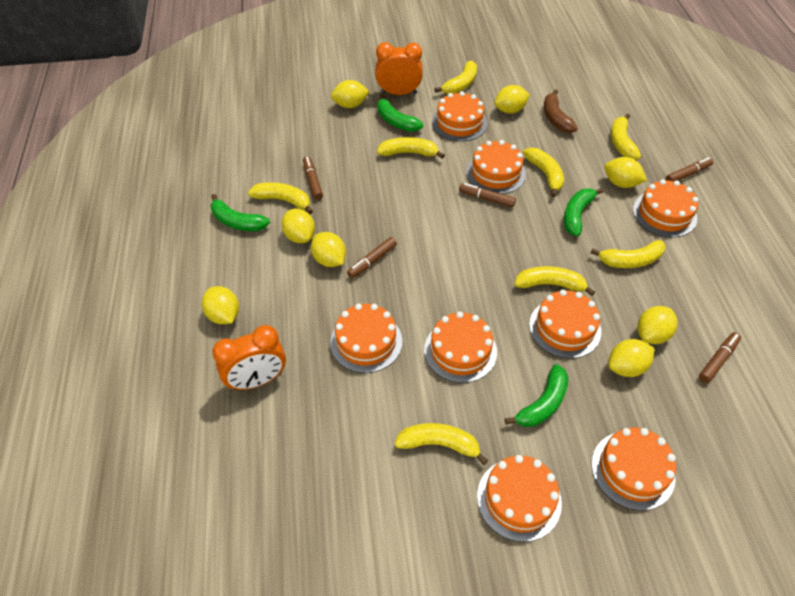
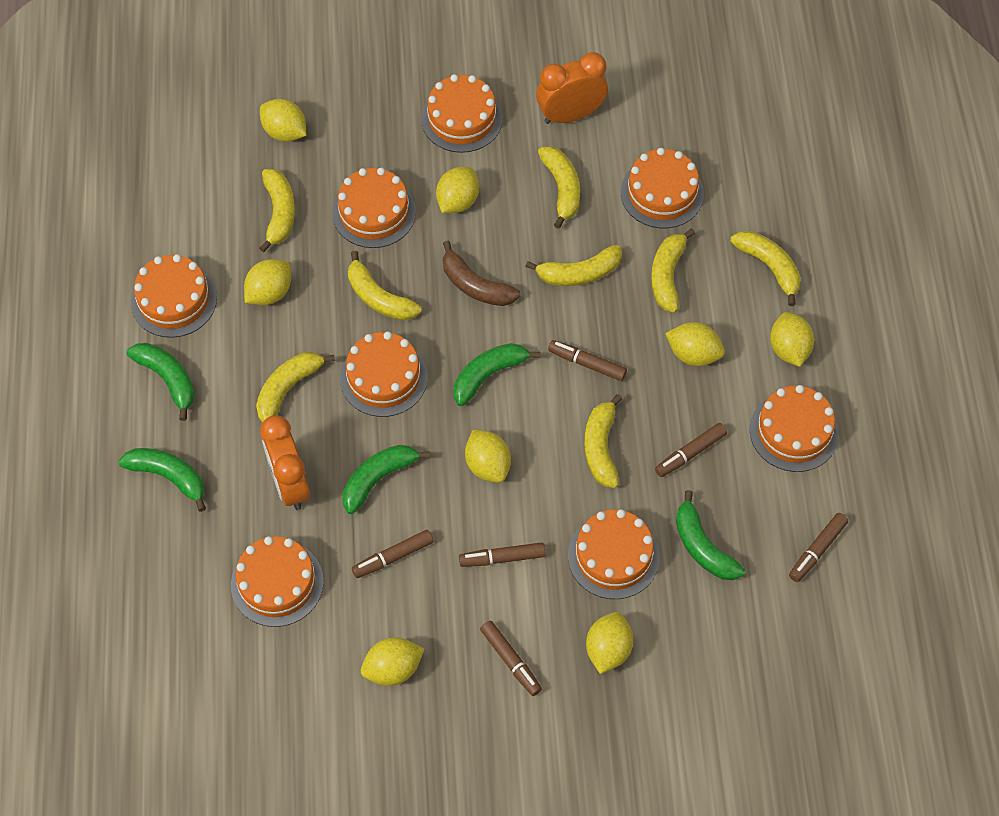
brown marker: 5 -> 6
green banana: 4 -> 5

